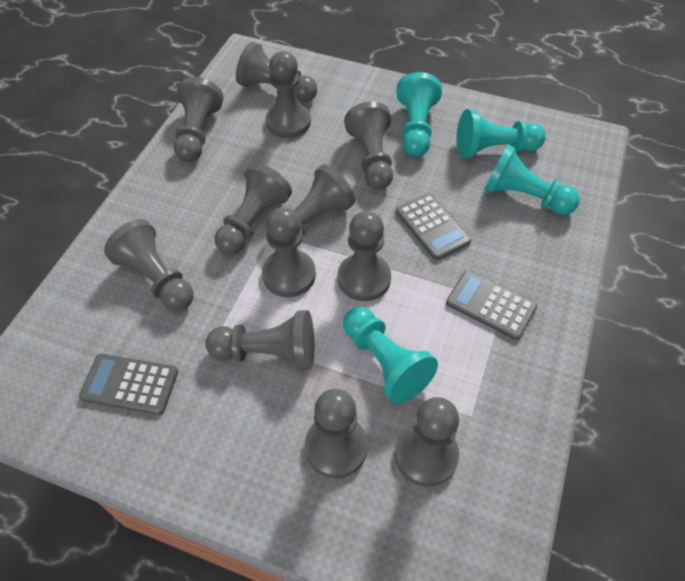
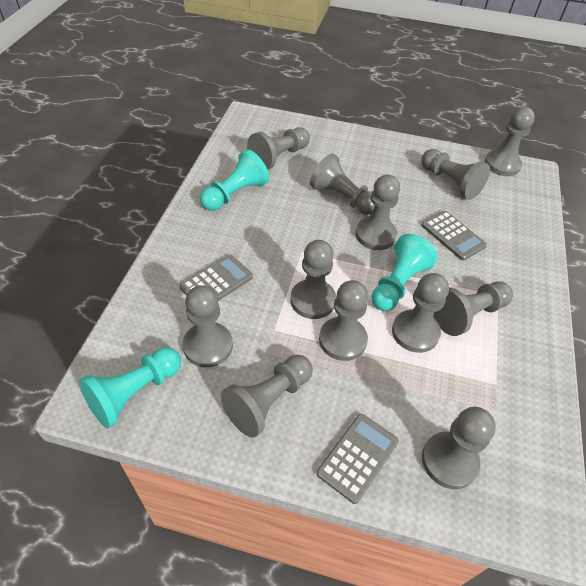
turquoise pawn: 4 -> 3

